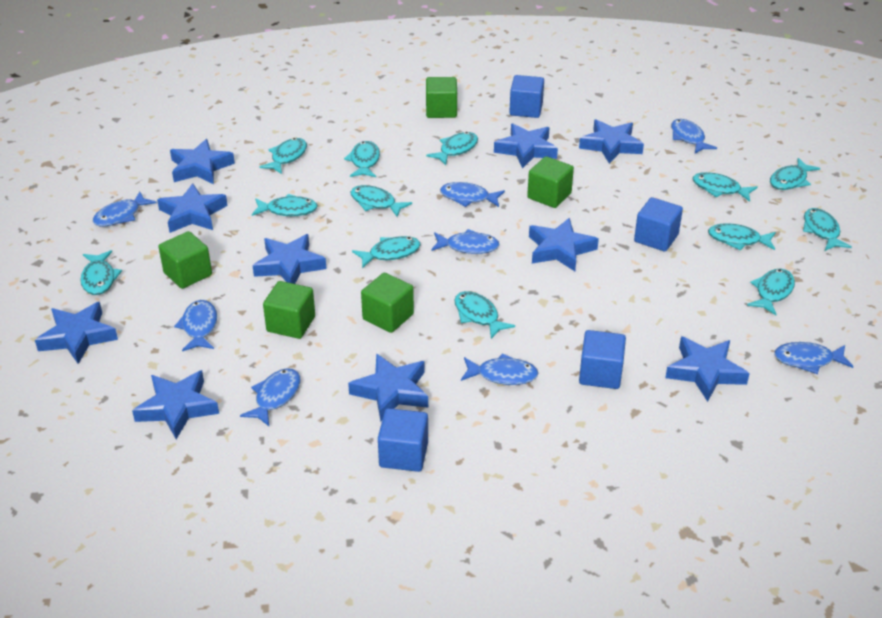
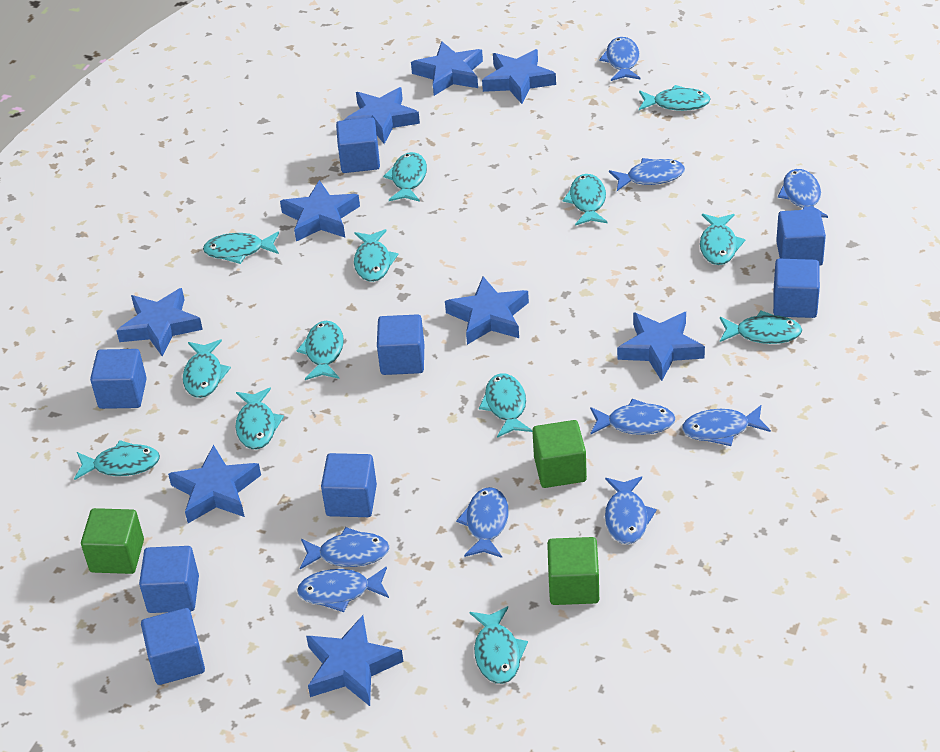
blue cube: 4 -> 8
blue fish: 8 -> 9
blue star: 10 -> 9
green cube: 5 -> 3

